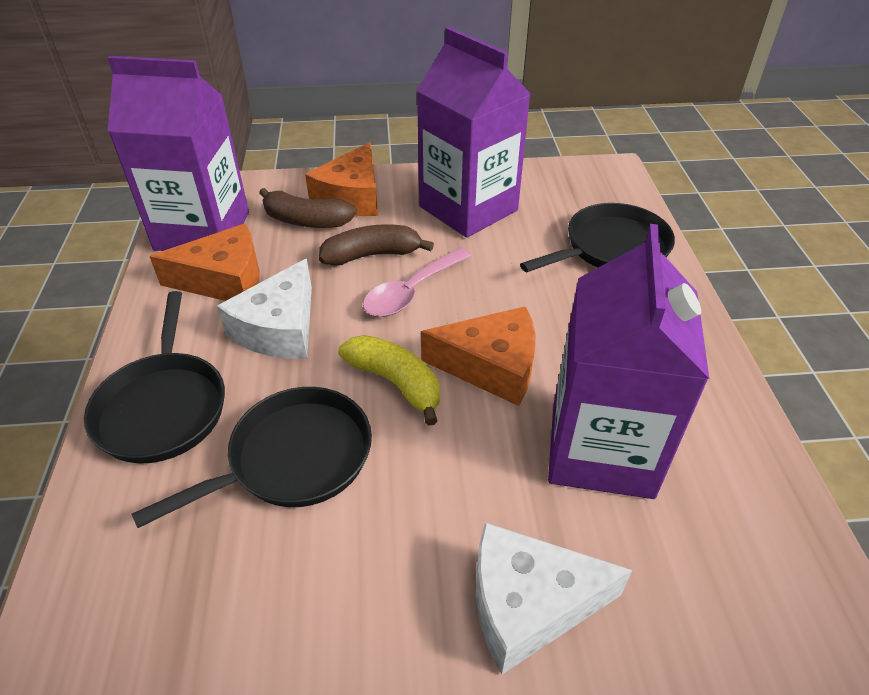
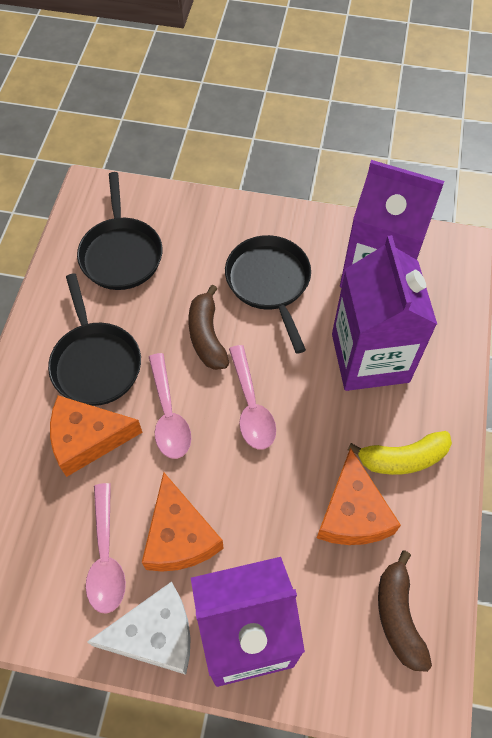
pink spoon: 1 -> 3
white cheese: 2 -> 1

